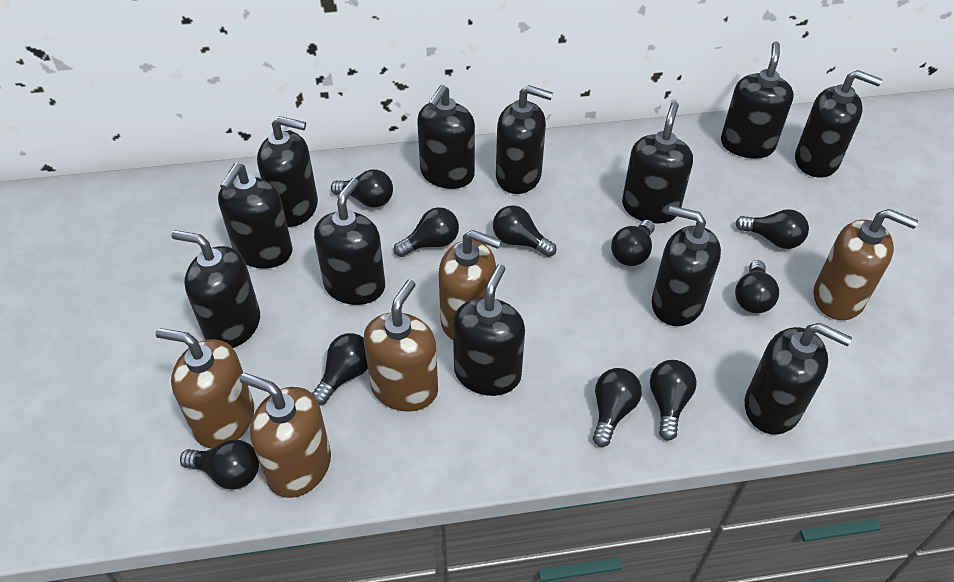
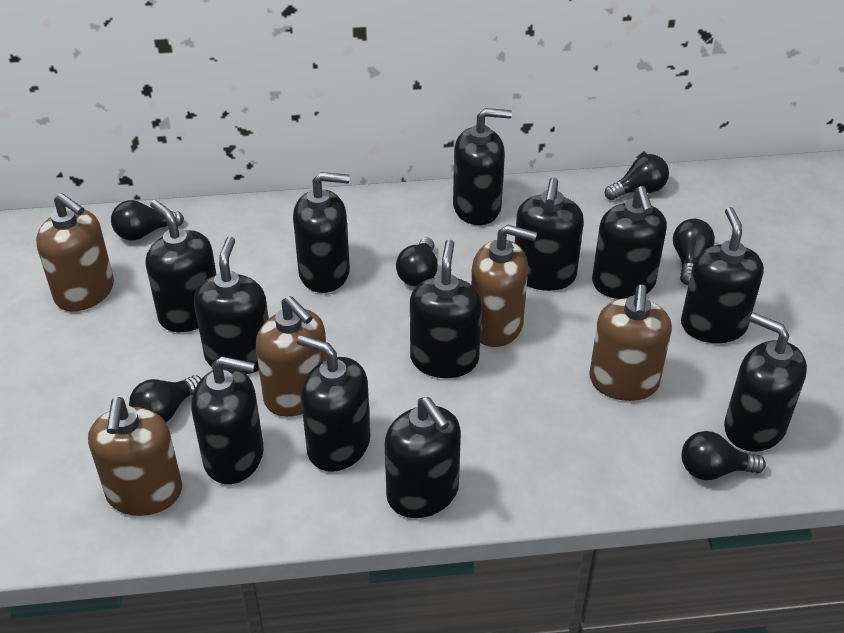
black light bulb: 10 -> 6

